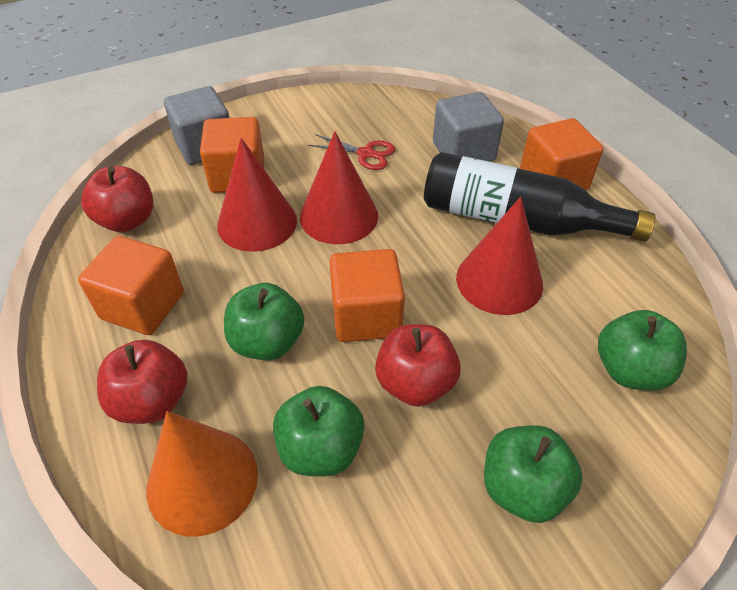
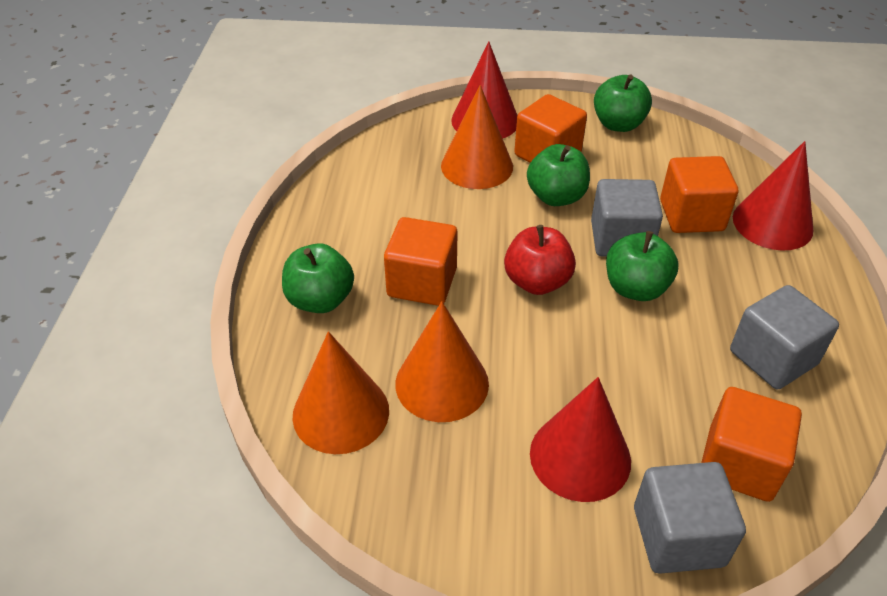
black bottle: 1 -> 0
grey cube: 2 -> 3
orange cone: 1 -> 3
red apple: 3 -> 1
red scissors: 1 -> 0

